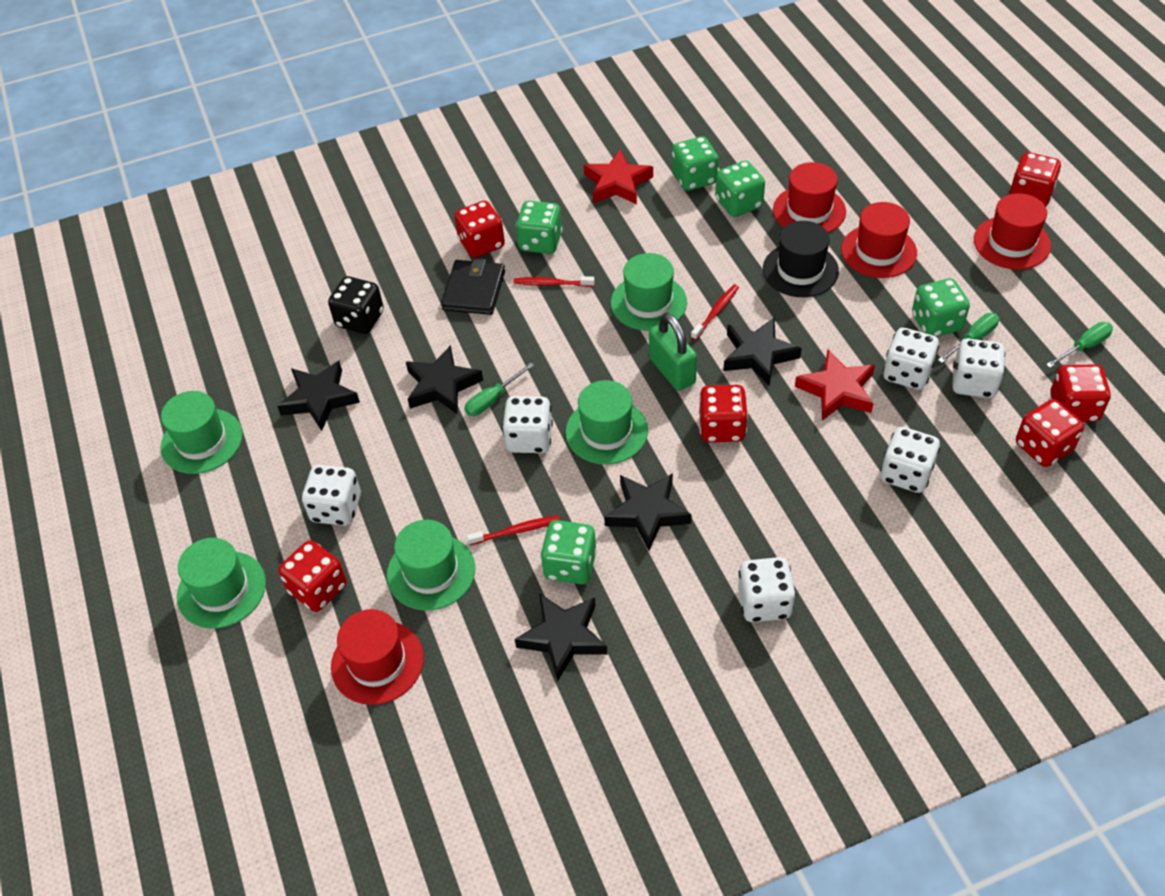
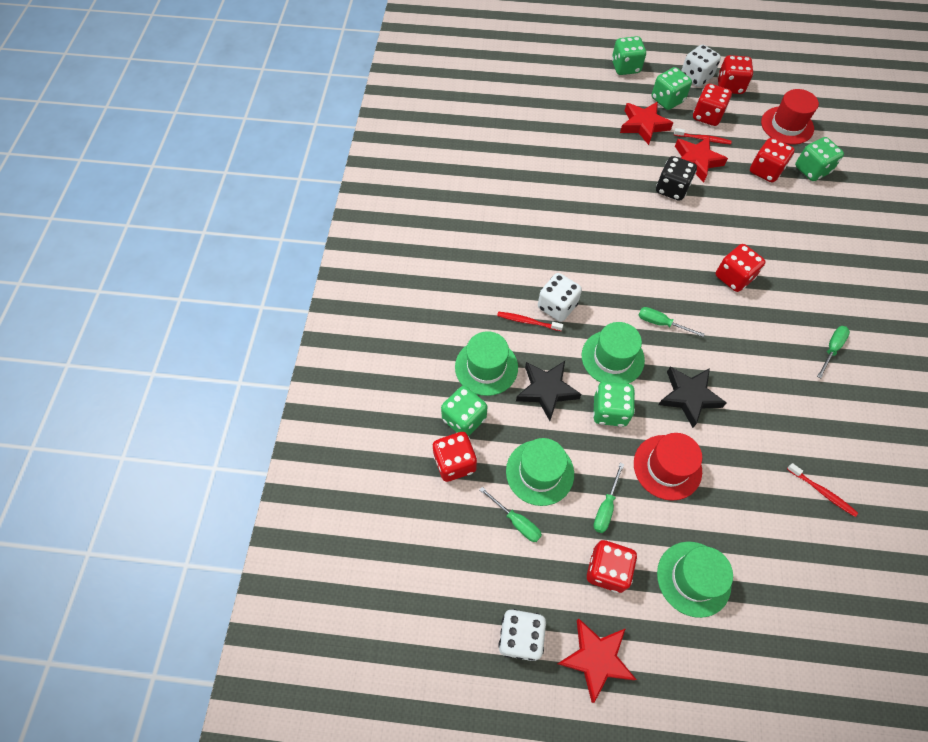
black hat: 1 -> 0
black star: 5 -> 2
black wallet: 1 -> 0
green hat: 5 -> 4
green padlock: 1 -> 0
green screwdriver: 3 -> 4
red hat: 4 -> 2
red star: 2 -> 3
white dice: 6 -> 3

